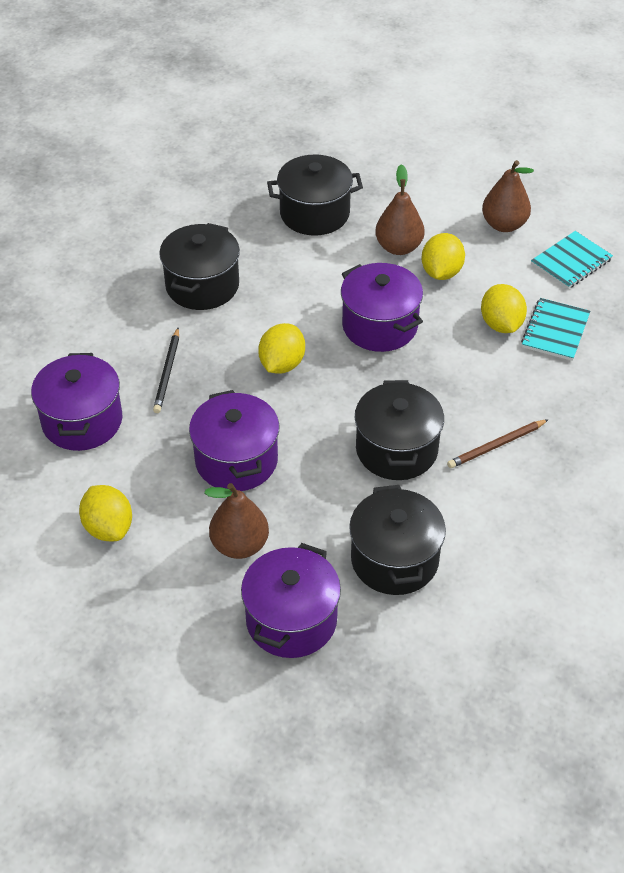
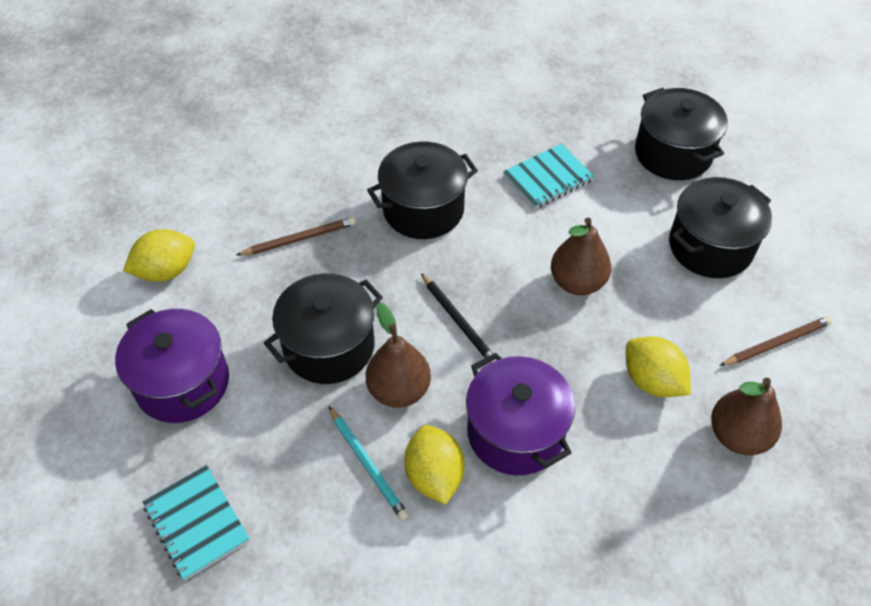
brown pencil: 1 -> 2
purple pot: 4 -> 2
turquoise pencil: 0 -> 1
yellow lemon: 4 -> 3

